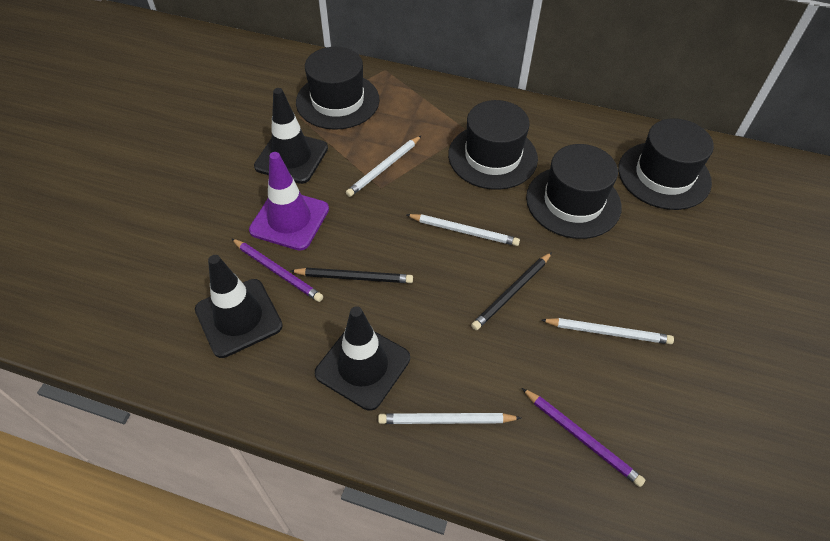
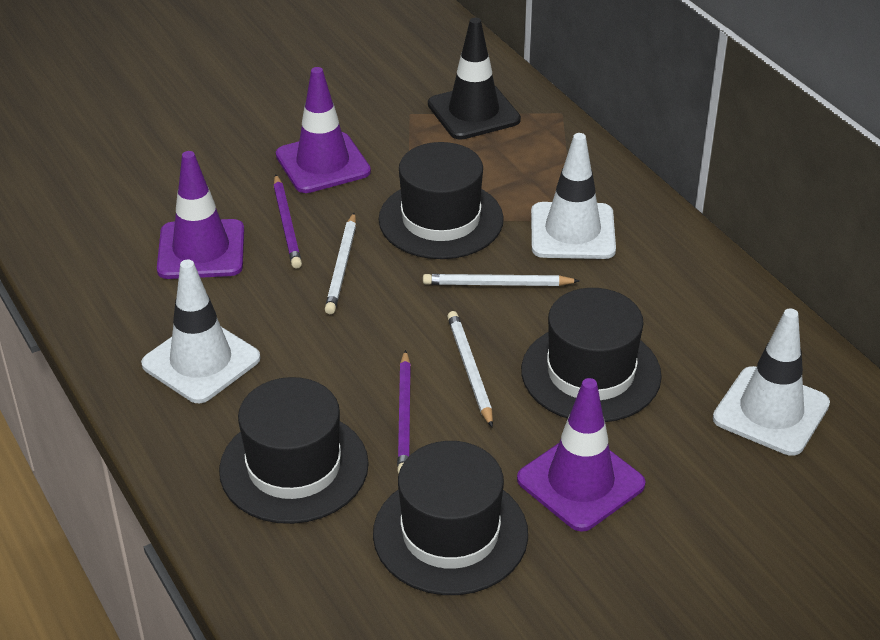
black pencil: 2 -> 0
black traffic cone: 3 -> 1
purple traffic cone: 1 -> 3
white pencil: 4 -> 3
white traffic cone: 0 -> 3

